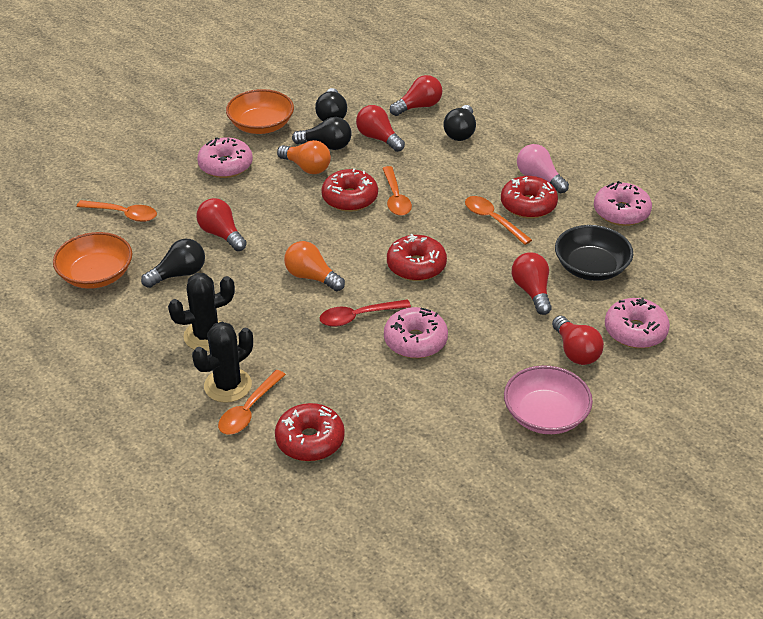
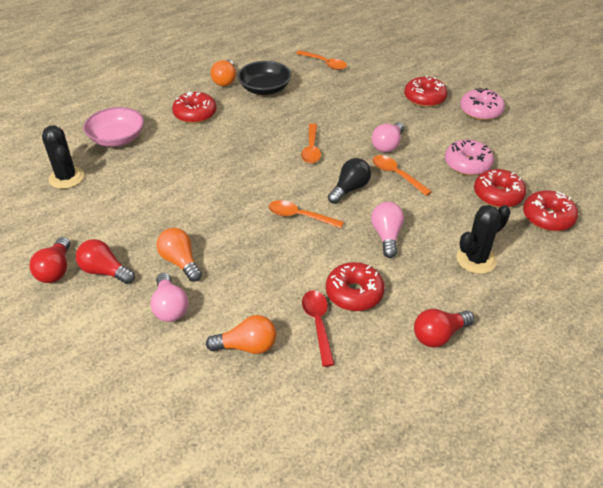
black light bulb: 4 -> 1
orange bowl: 2 -> 0
orange light bulb: 2 -> 3
pink donut: 4 -> 2
pink light bulb: 1 -> 3
red donut: 4 -> 5
red light bulb: 5 -> 3

